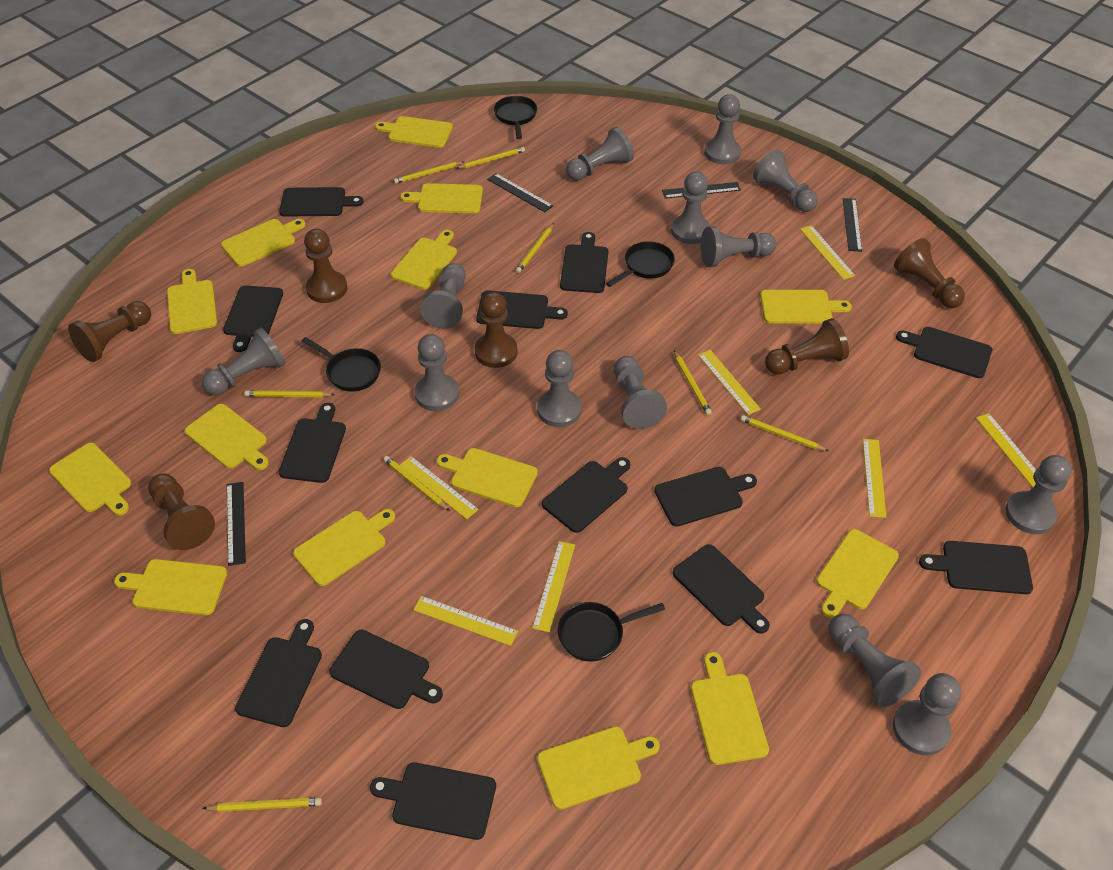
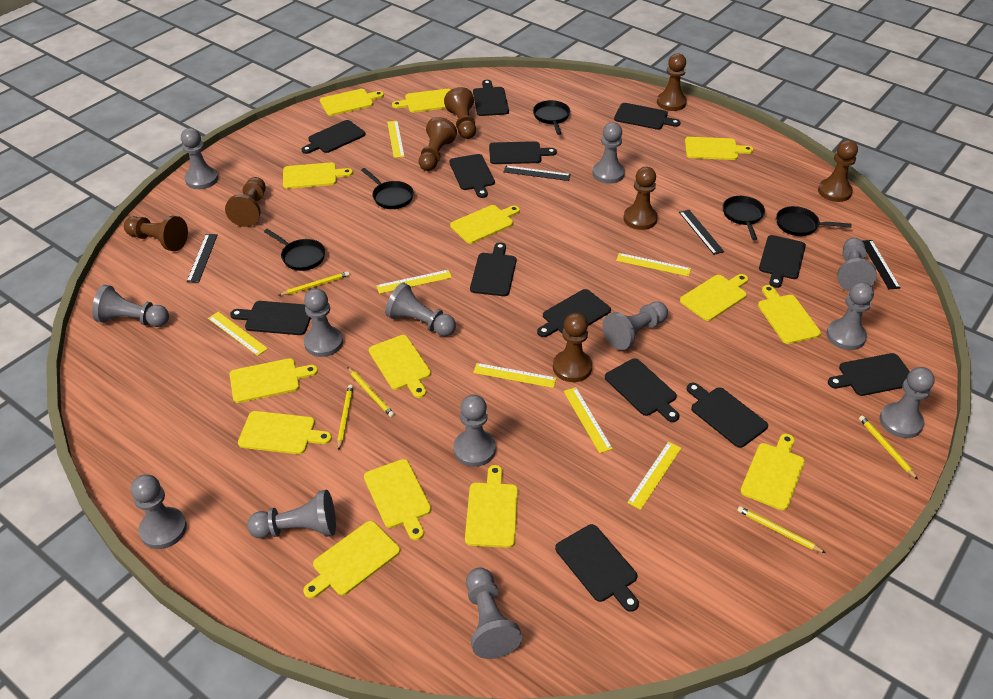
black pan: 4 -> 5
brown pawn: 6 -> 8
yellow pencil: 8 -> 5

